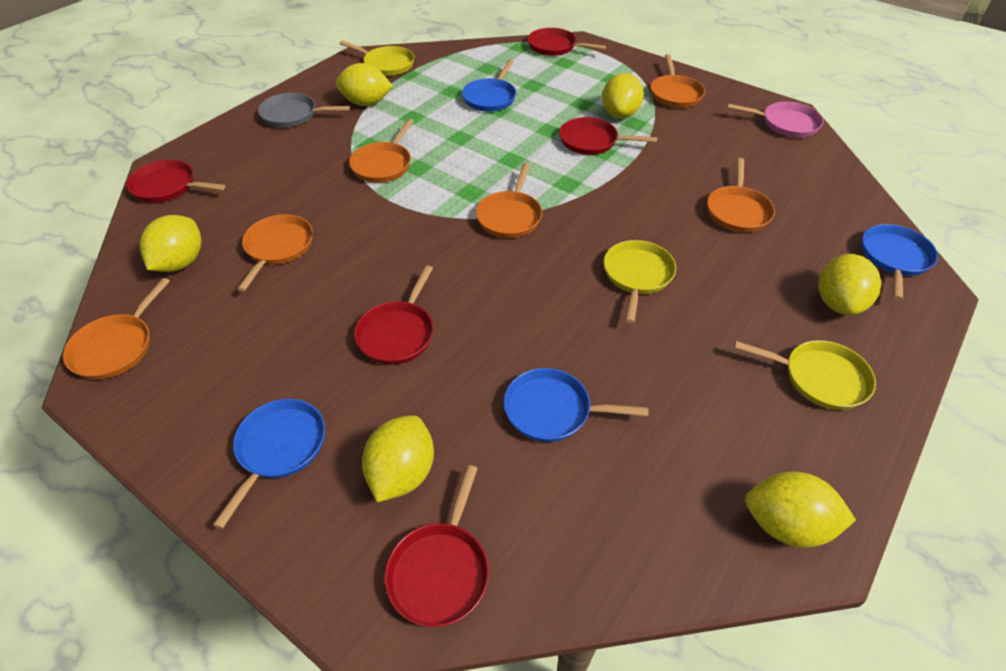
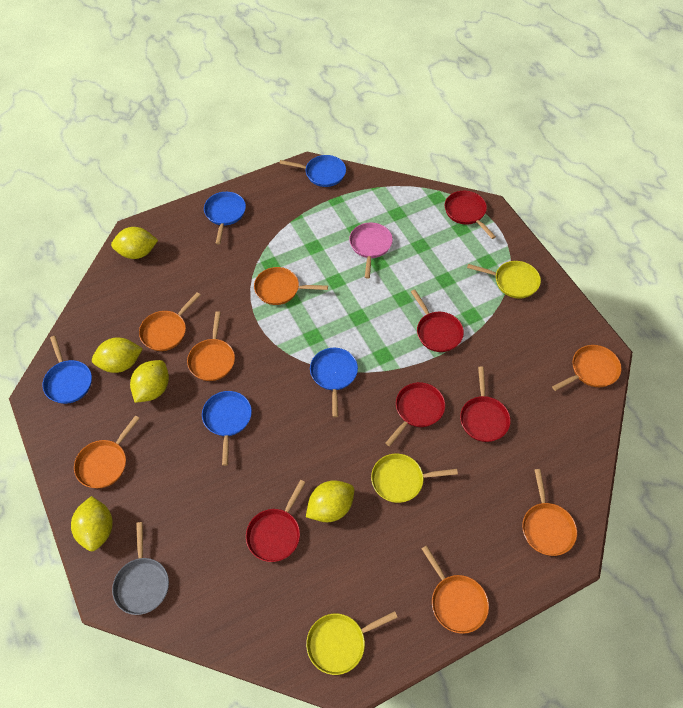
blue pan: 4 -> 5
orange pan: 6 -> 7
yellow lemon: 6 -> 5

